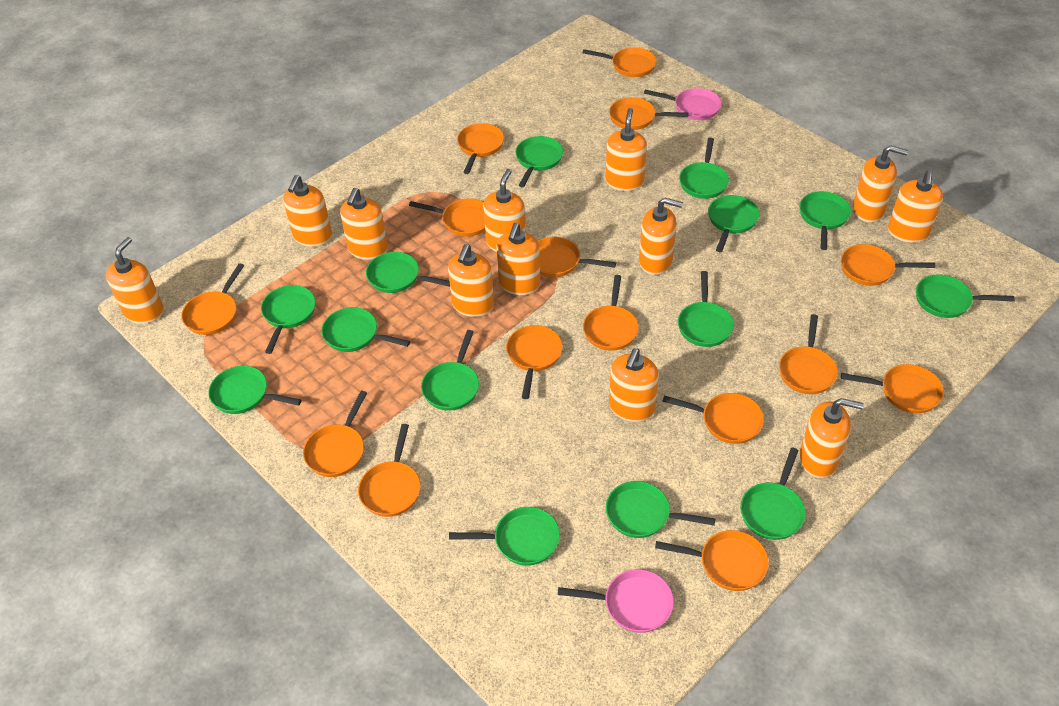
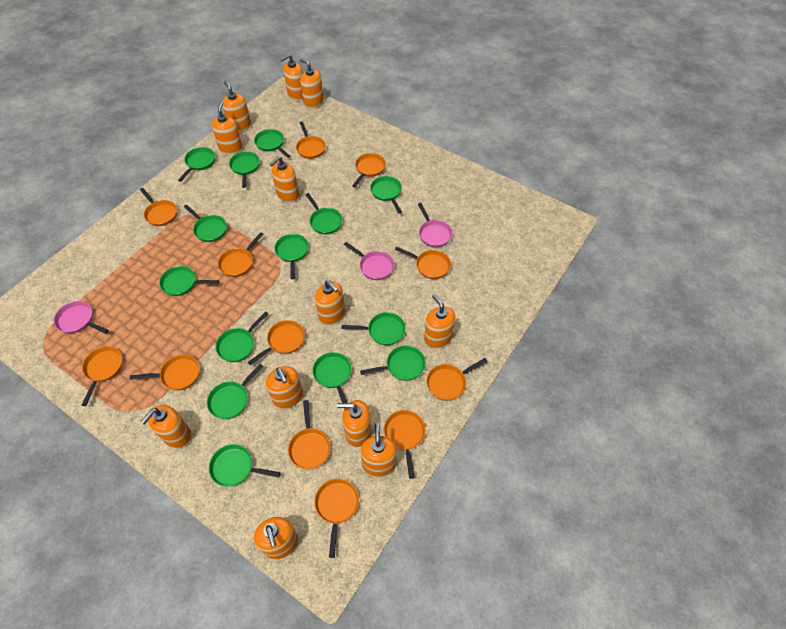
orange pan: 15 -> 12
pink pan: 2 -> 3

